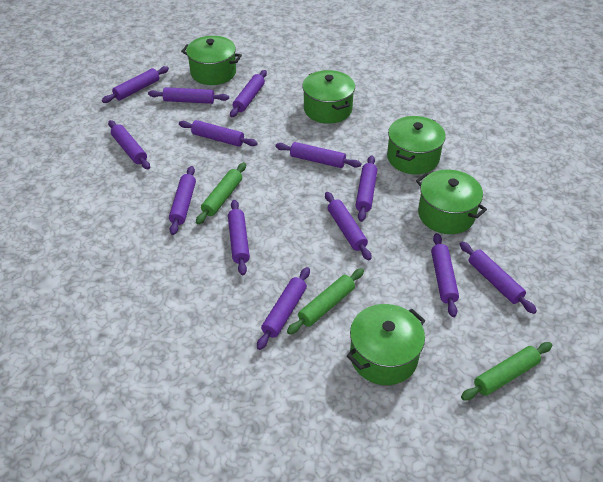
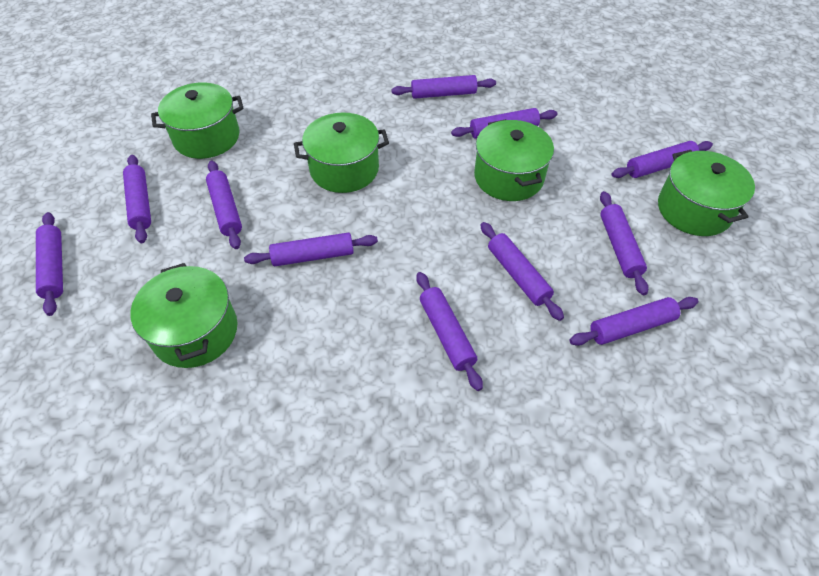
green rolling pin: 3 -> 0
purple rolling pin: 13 -> 11

